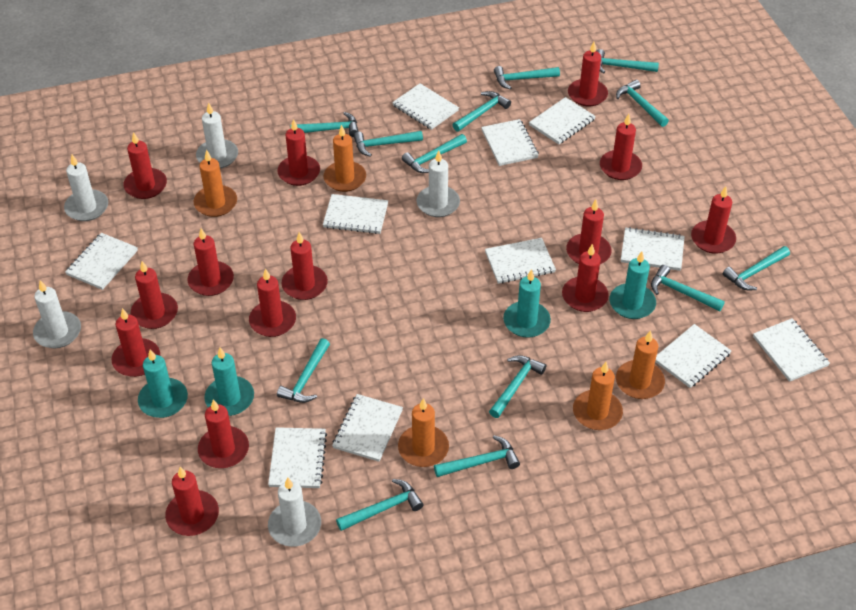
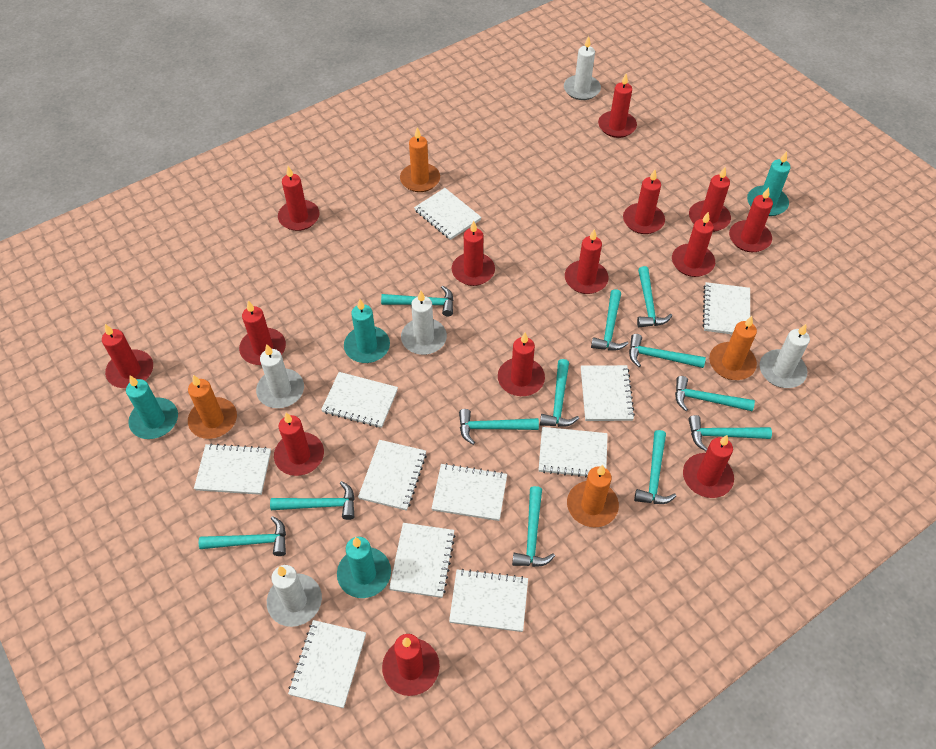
orange candle: 5 -> 4
turquoise hammer: 13 -> 12

